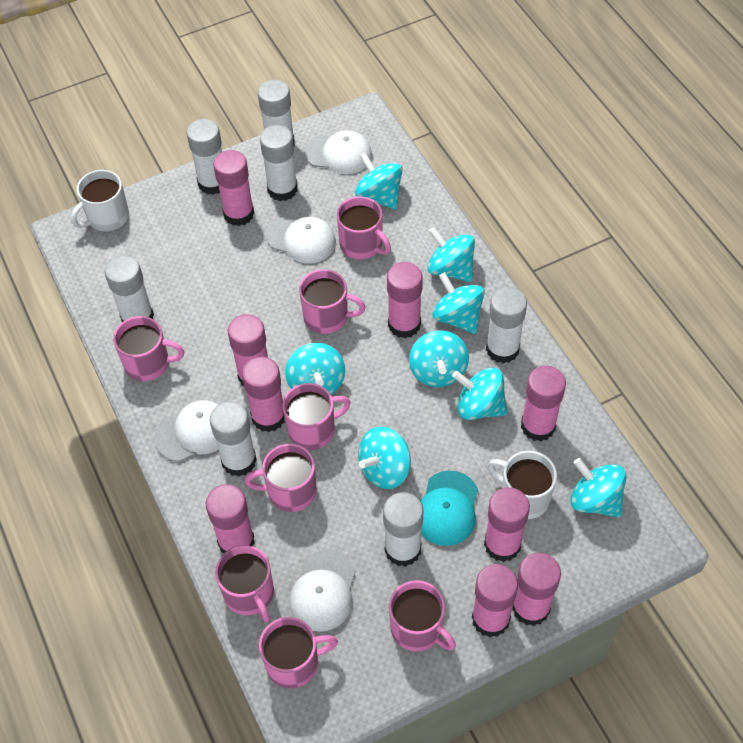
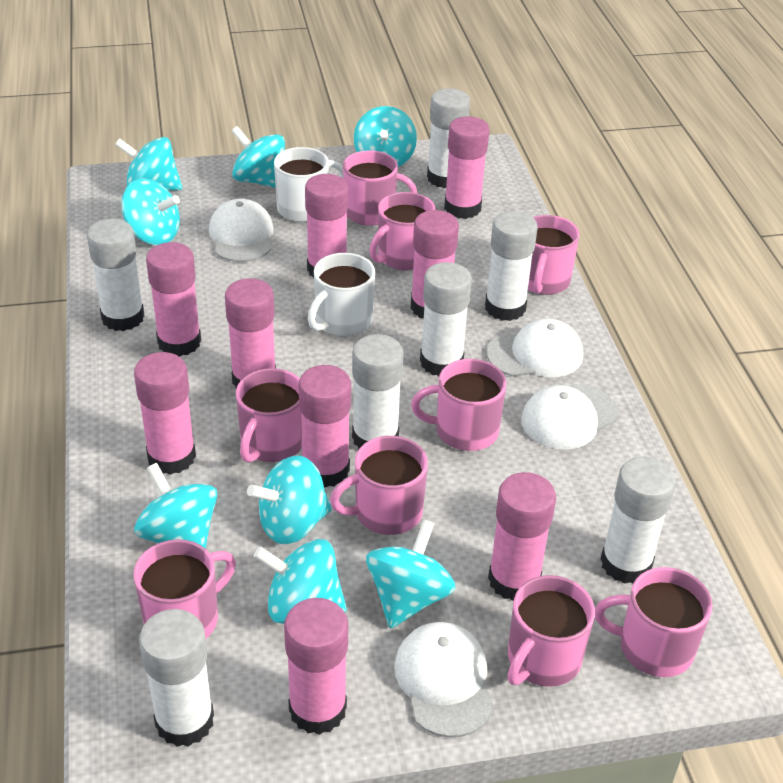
pink mug: 8 -> 9
turquoise cap: 1 -> 0

